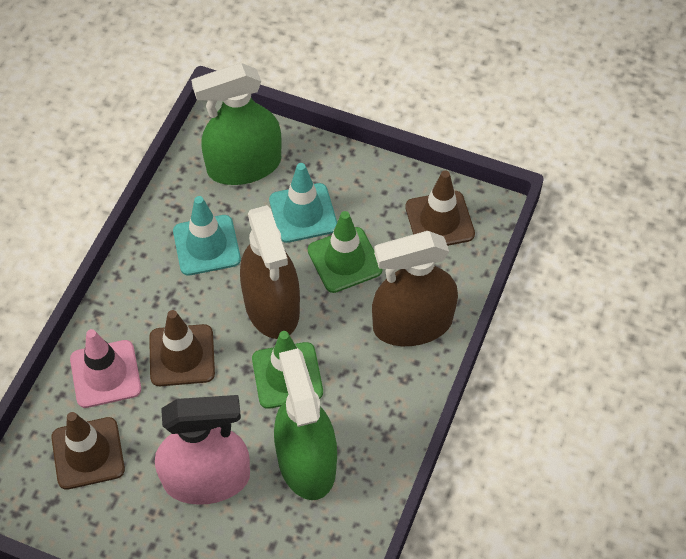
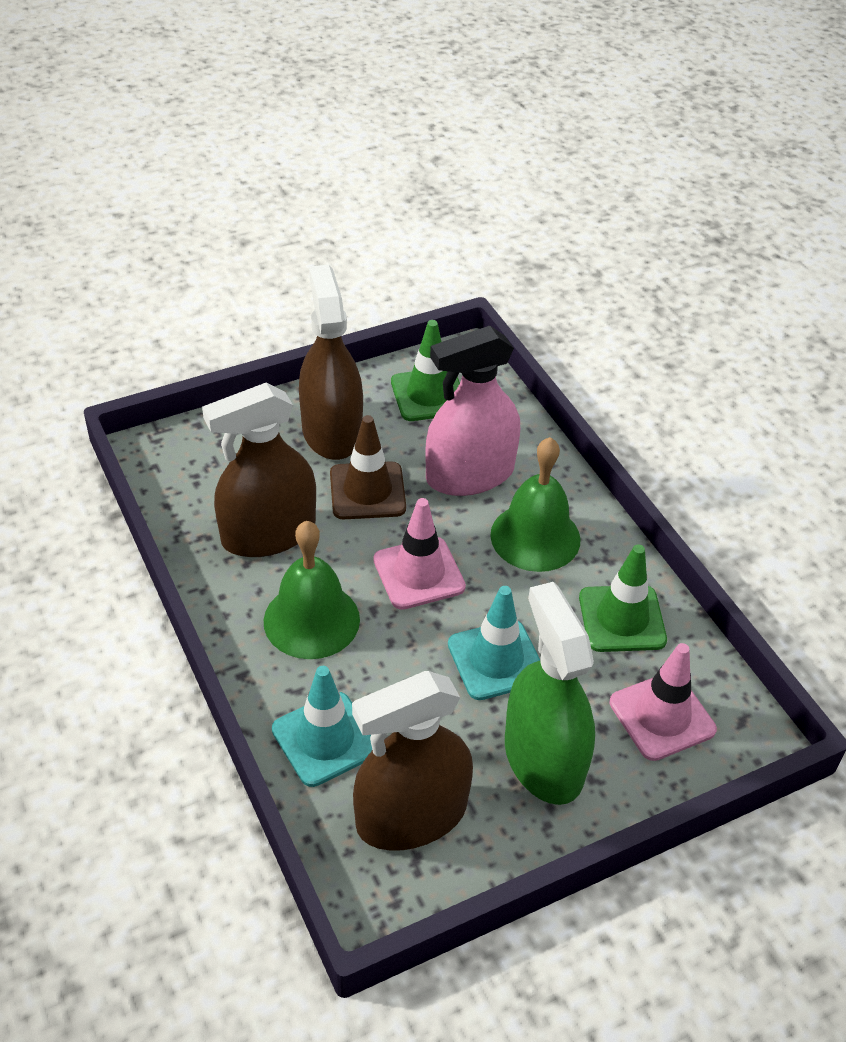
brown spray bottle: 2 -> 3
brown traffic cone: 3 -> 1
green bell: 0 -> 2
green spray bottle: 2 -> 1
pink traffic cone: 1 -> 2

